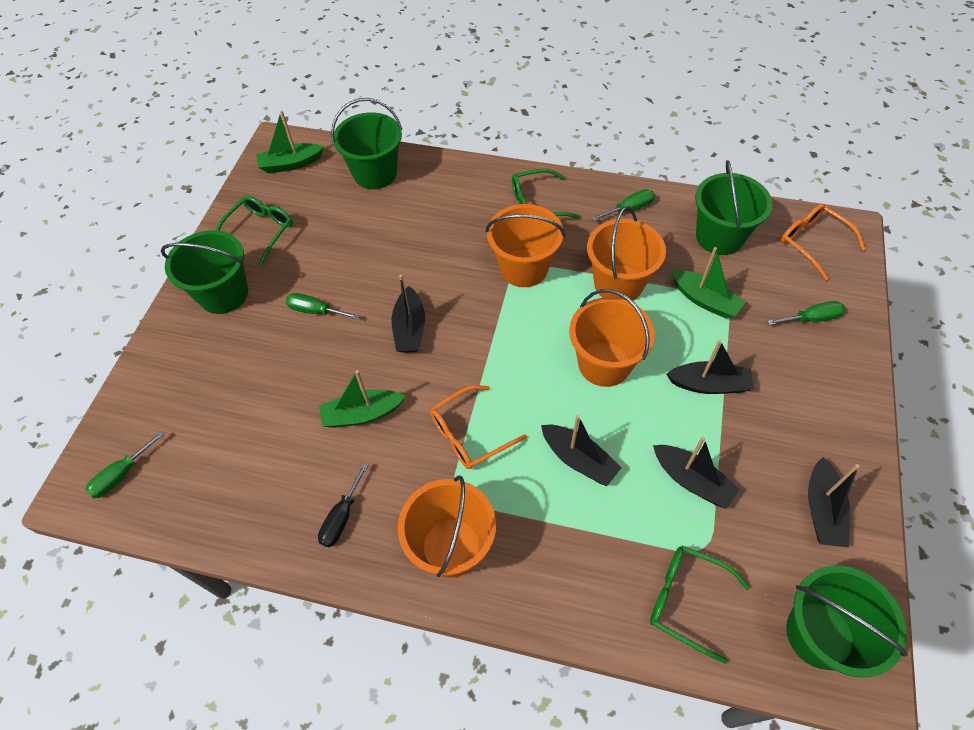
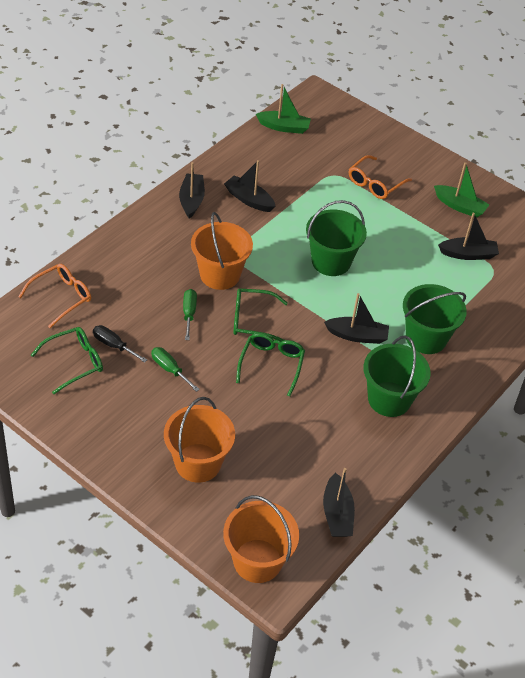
green boat: 3 -> 2
green bucket: 4 -> 3
green screwdriver: 4 -> 2
orange bucket: 4 -> 3

